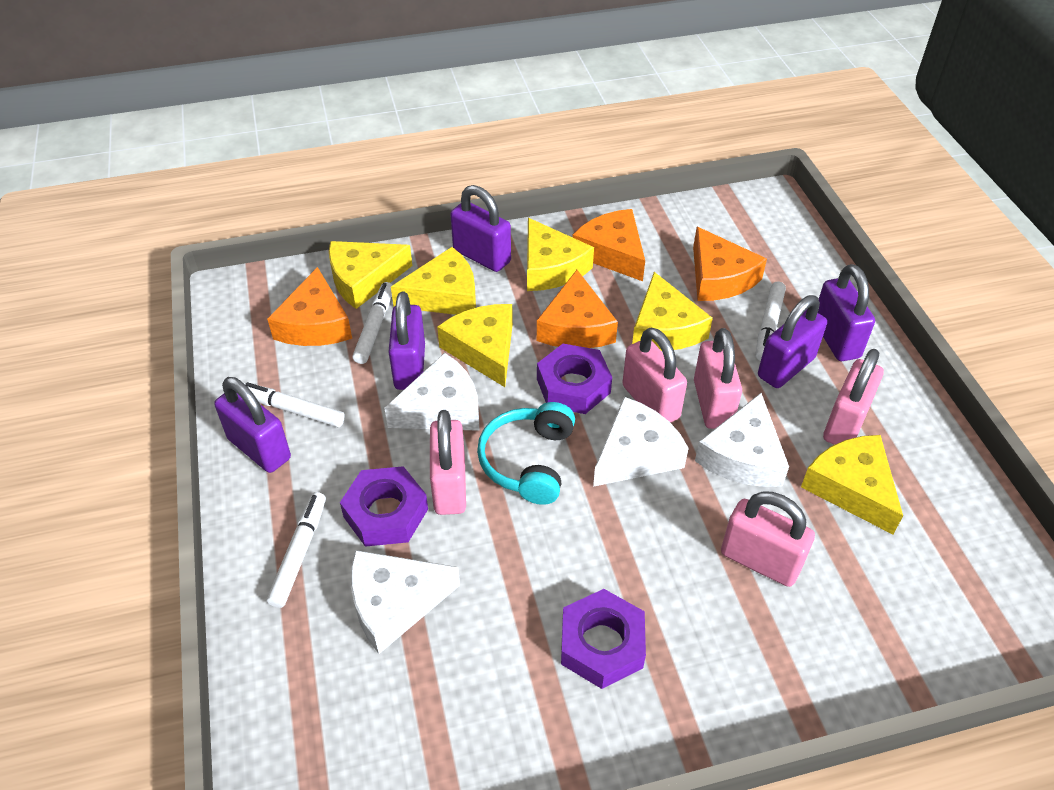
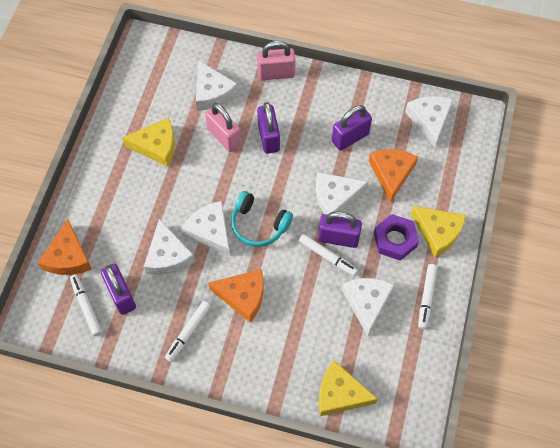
orange cheese: 4 -> 3
pink padlock: 5 -> 2
purple nut: 3 -> 1
purple padlock: 5 -> 4
white cheese: 4 -> 6
yellow cheese: 6 -> 3

